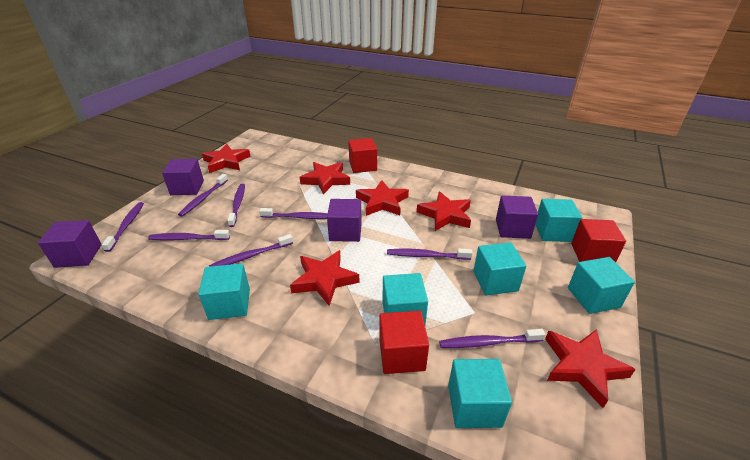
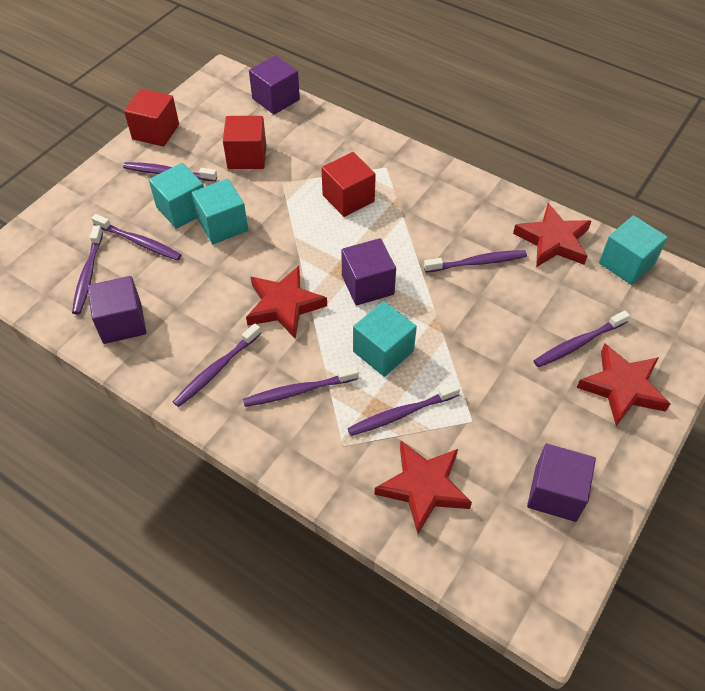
red star: 6 -> 4
turquoise cube: 6 -> 4

